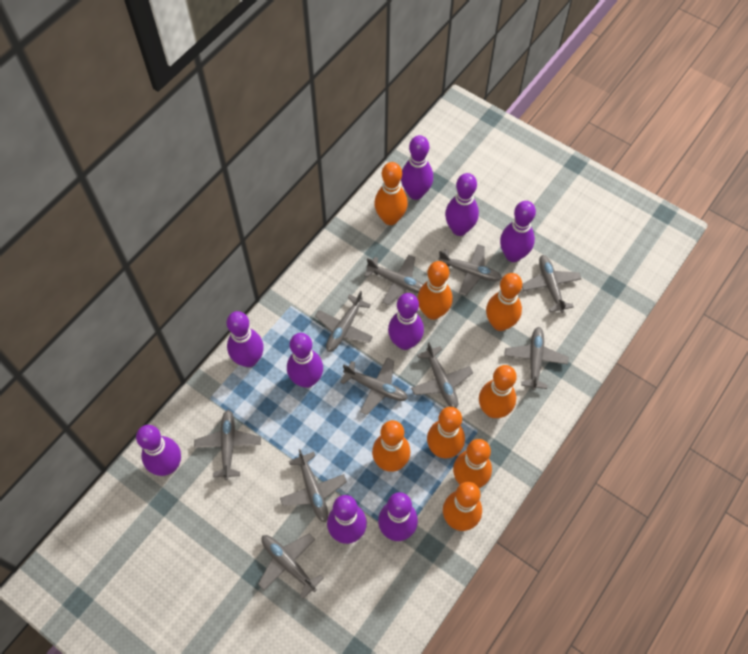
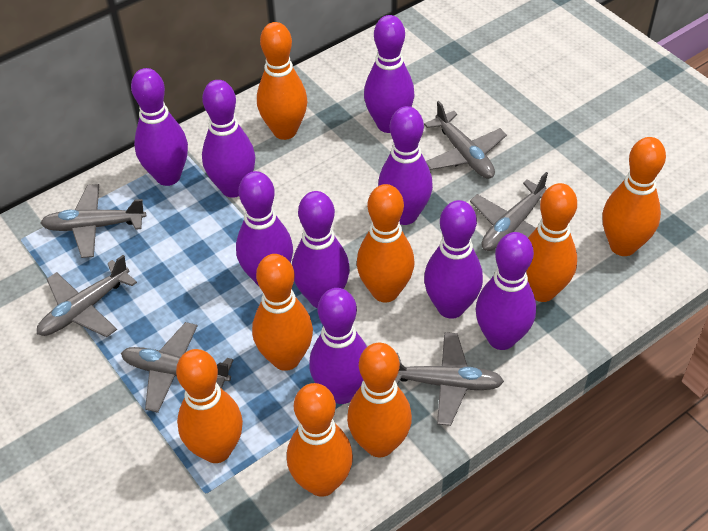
grey plane: 10 -> 6

